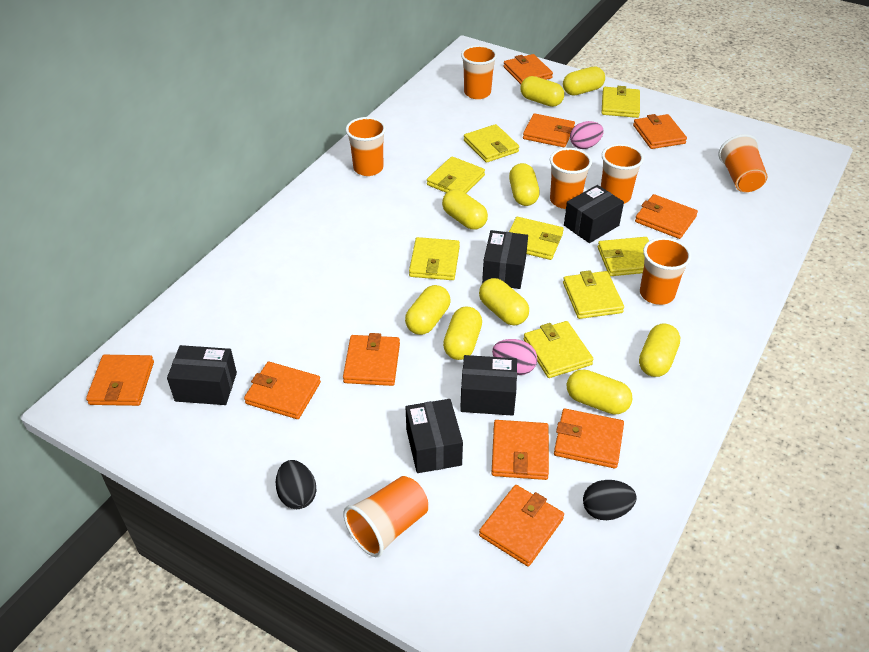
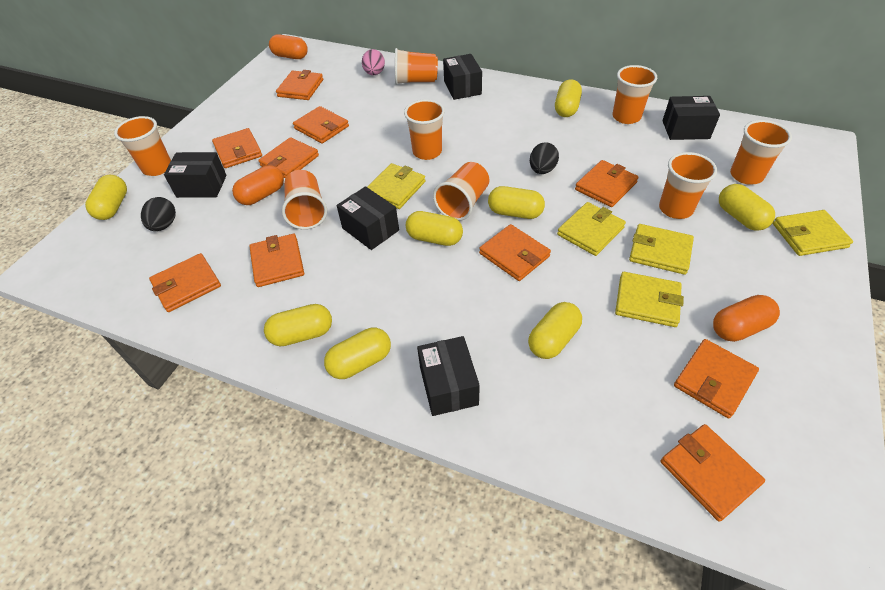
orange capsule: 0 -> 3
orange cup: 7 -> 8
pink egg: 2 -> 1
yellow capsule: 9 -> 8
yellow wallet: 8 -> 5

